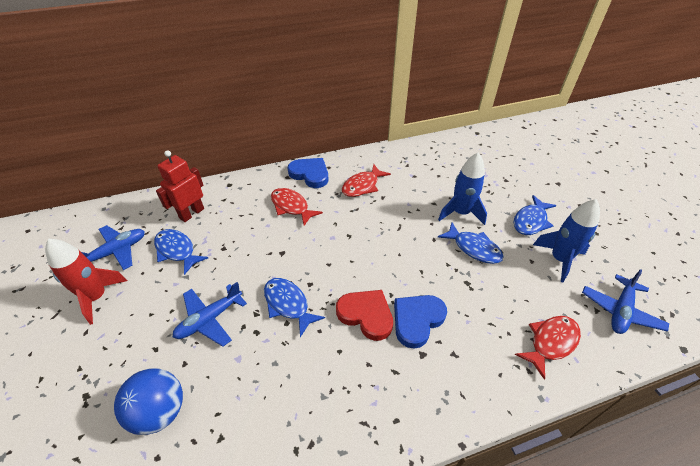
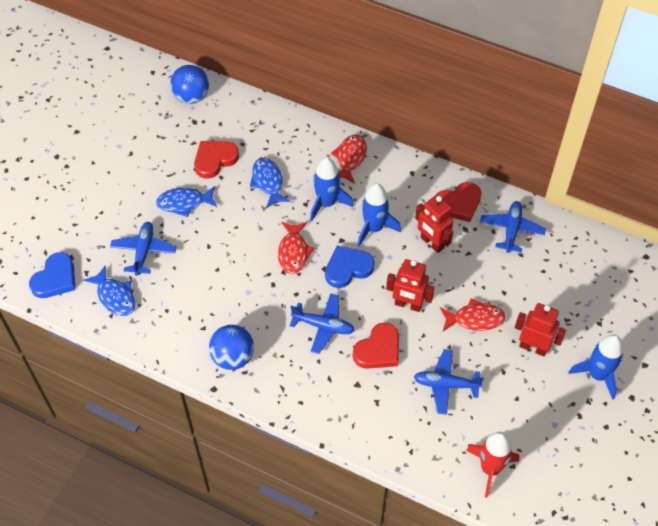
blue ball: 1 -> 2
blue fish: 4 -> 3
blue plane: 3 -> 4
blue rocket: 2 -> 3
red heart: 1 -> 3
red robot: 1 -> 3

